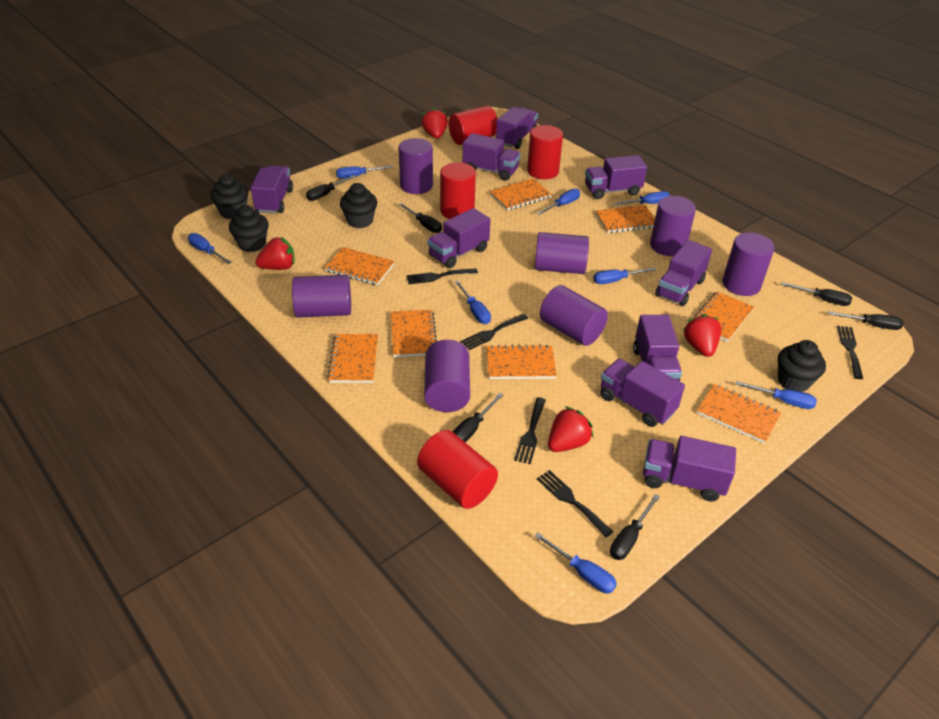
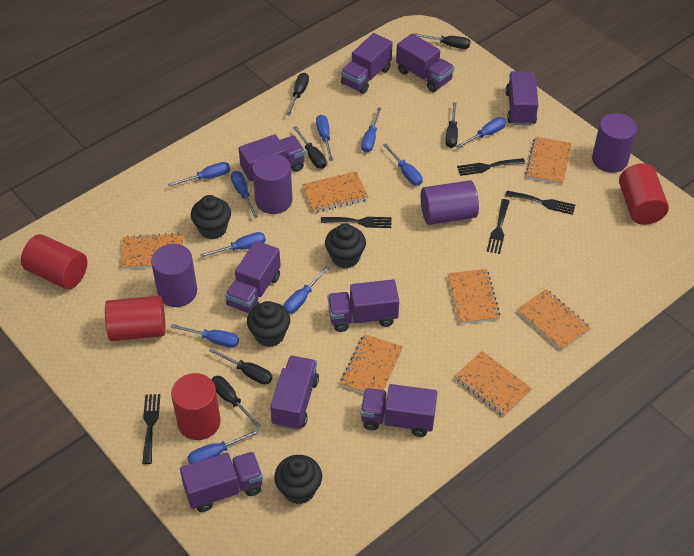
blue screwdriver: 8 -> 10
orange notebook: 8 -> 7
purple cylinder: 7 -> 4
red strawberry: 4 -> 0

